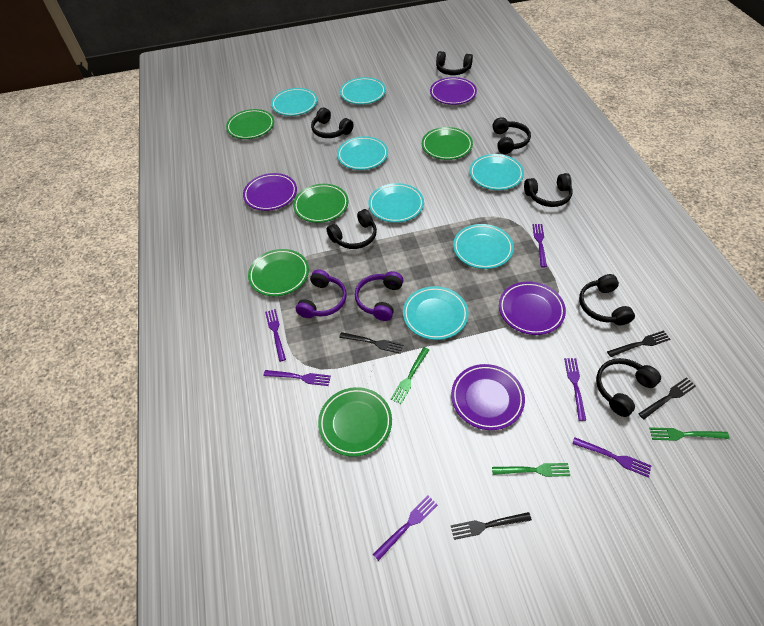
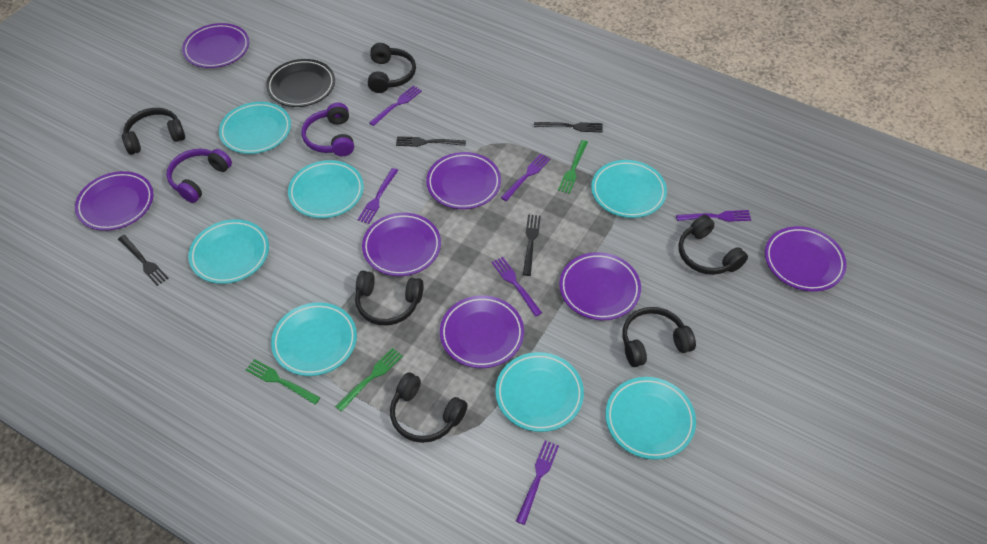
black headphones: 7 -> 6
black plate: 0 -> 1
green plate: 5 -> 0
purple plate: 4 -> 7

